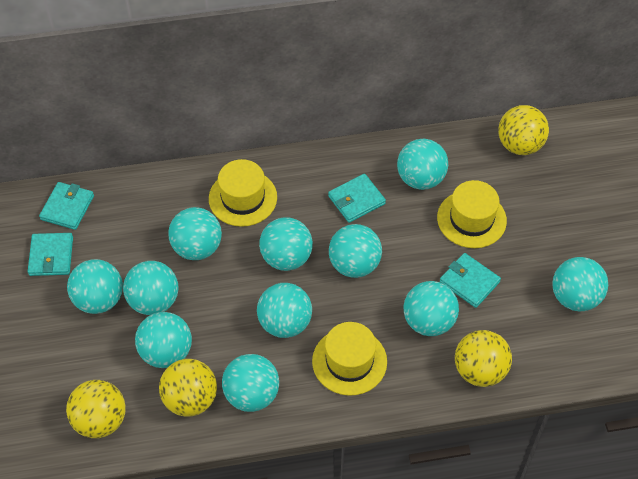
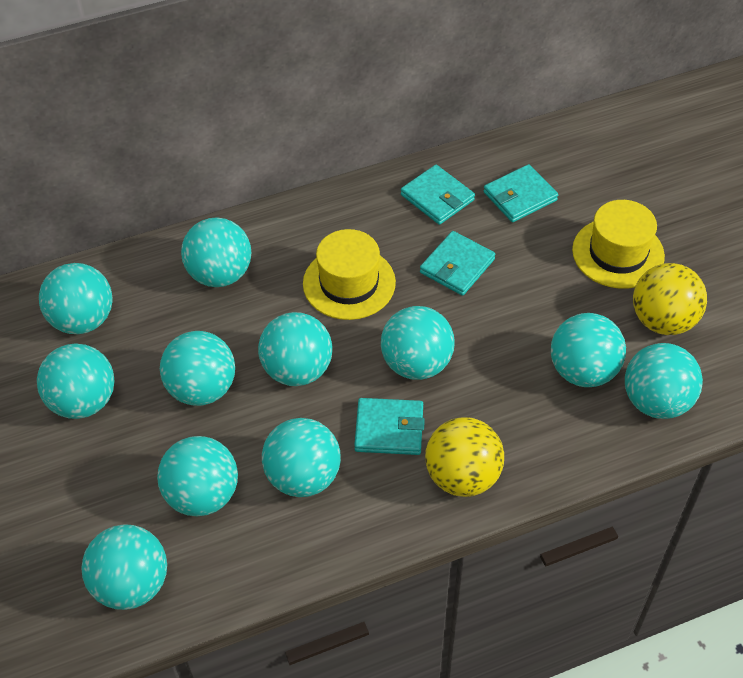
yellow ball: 4 -> 2
yellow hat: 3 -> 2

